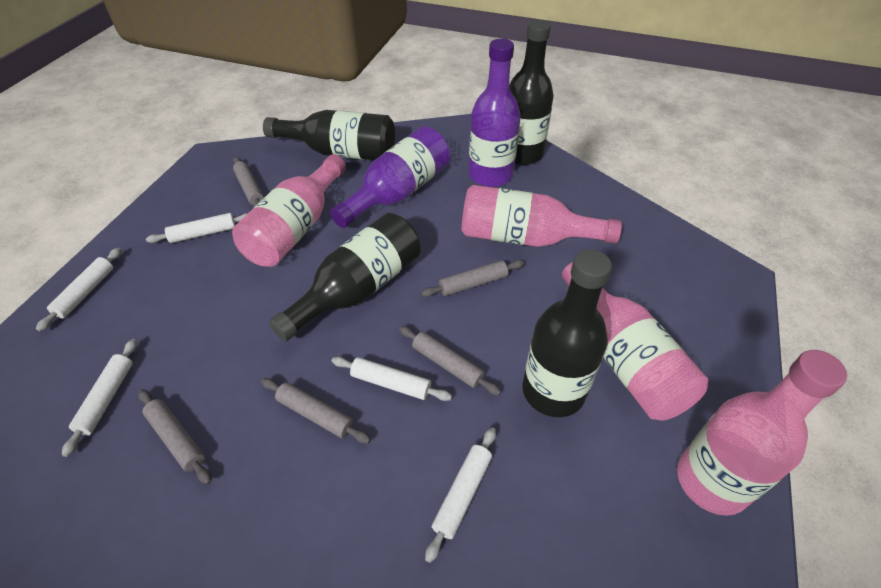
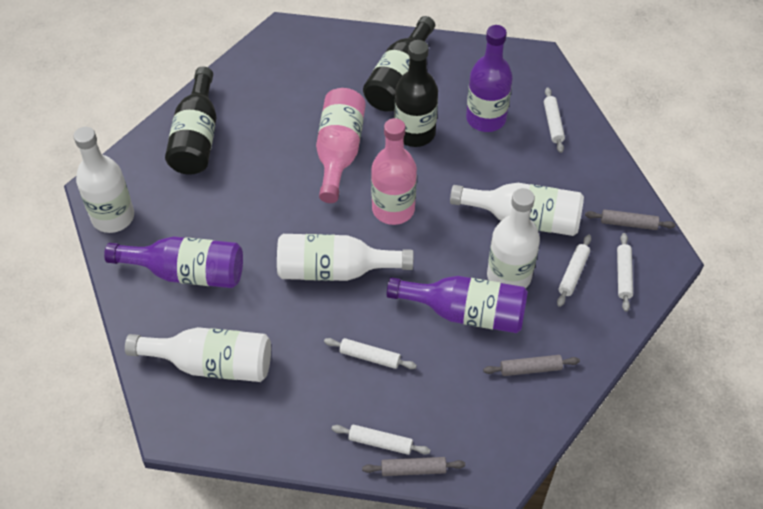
black bottle: 4 -> 3
grey rolling pin: 5 -> 3
pink bottle: 4 -> 2
purple bottle: 2 -> 3
white bottle: 0 -> 5

